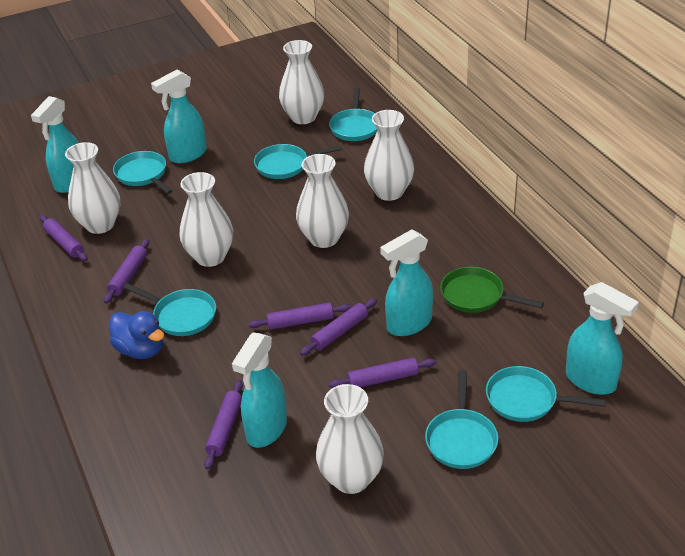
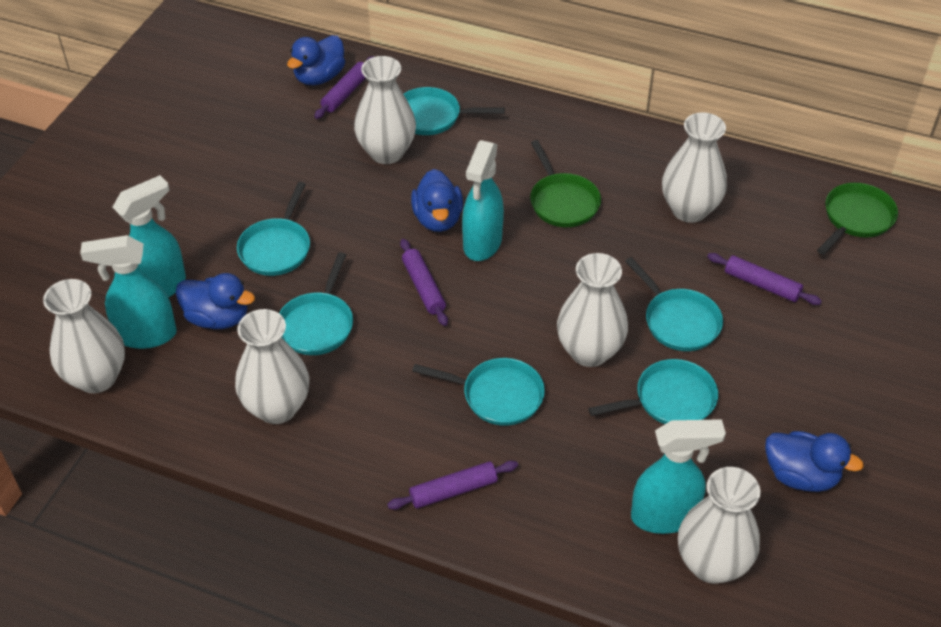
blue duck: 1 -> 4
green pan: 1 -> 2
purple rolling pin: 6 -> 4
turquoise spray bottle: 5 -> 4

